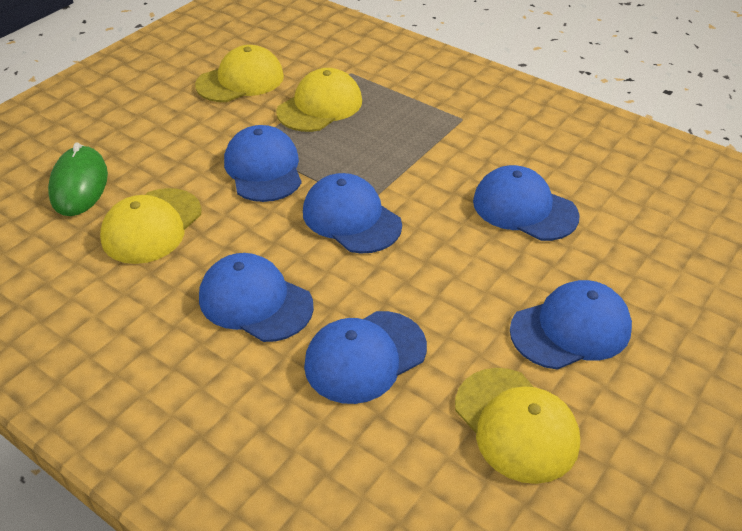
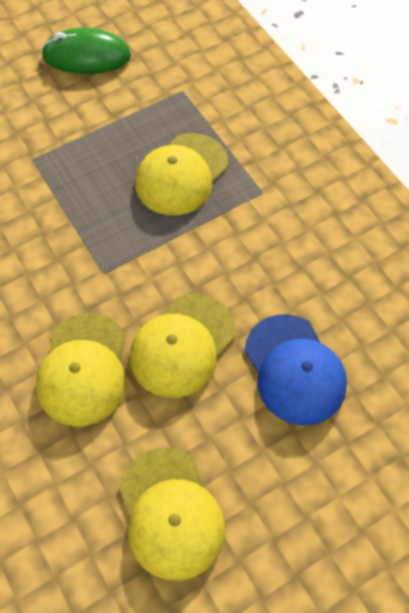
blue cap: 6 -> 1

